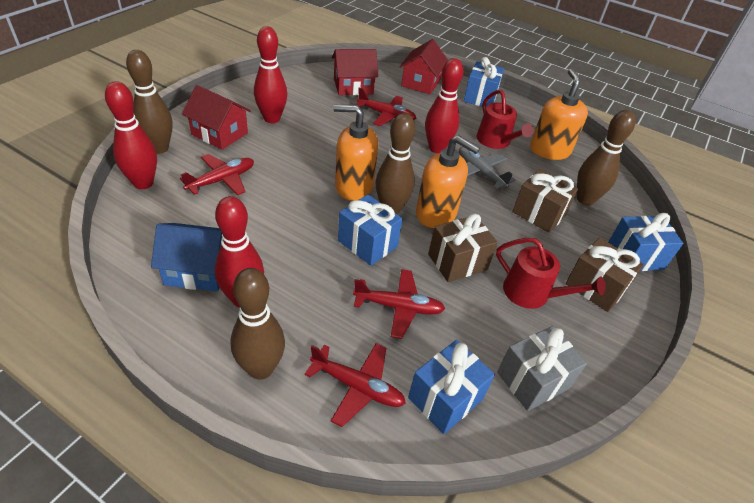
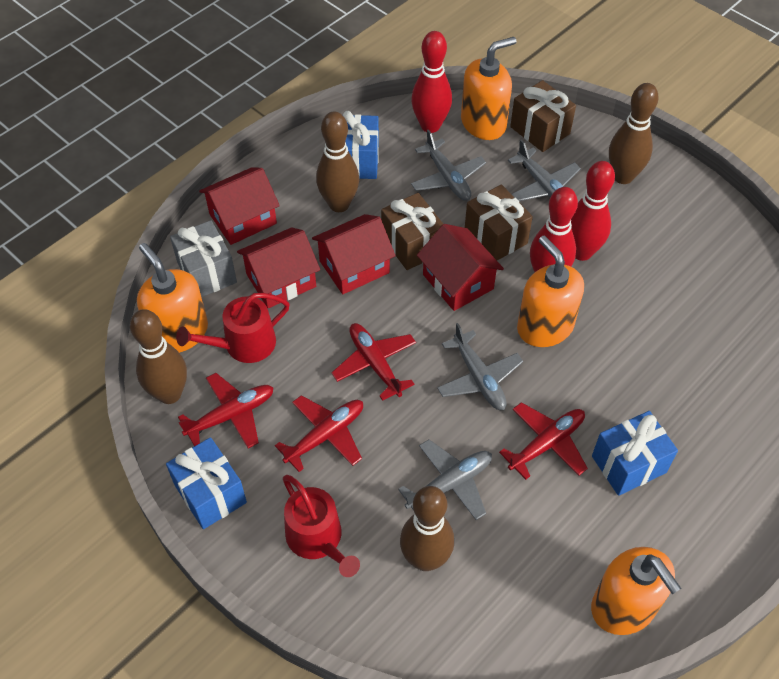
blue gift: 4 -> 3
blue house: 1 -> 0
grey plane: 1 -> 4
orange soap dispenser: 3 -> 4
red bowling pin: 4 -> 3
red house: 3 -> 4

